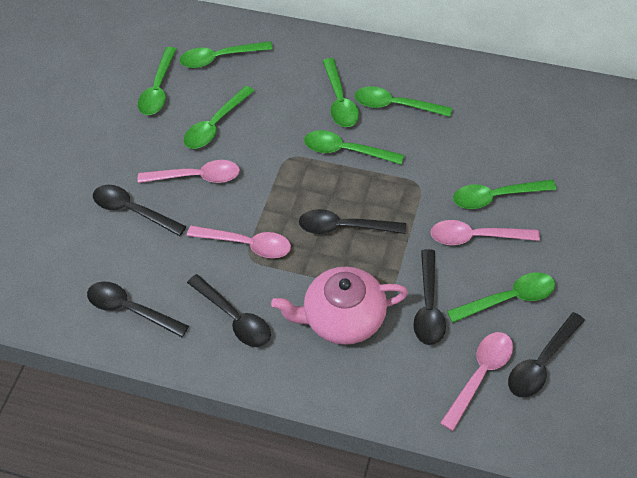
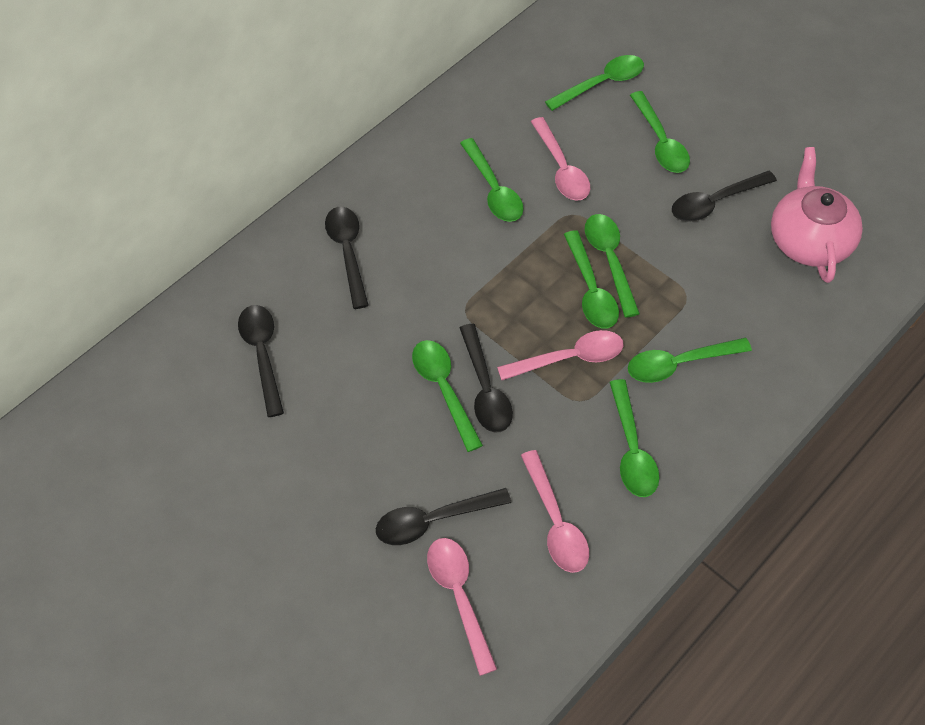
black spoon: 6 -> 5

